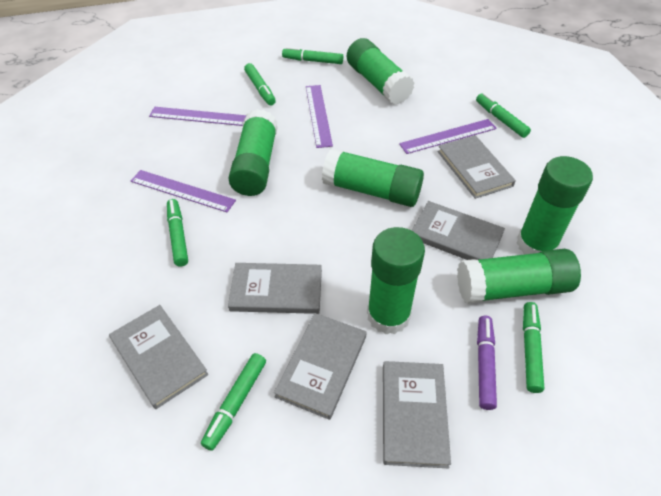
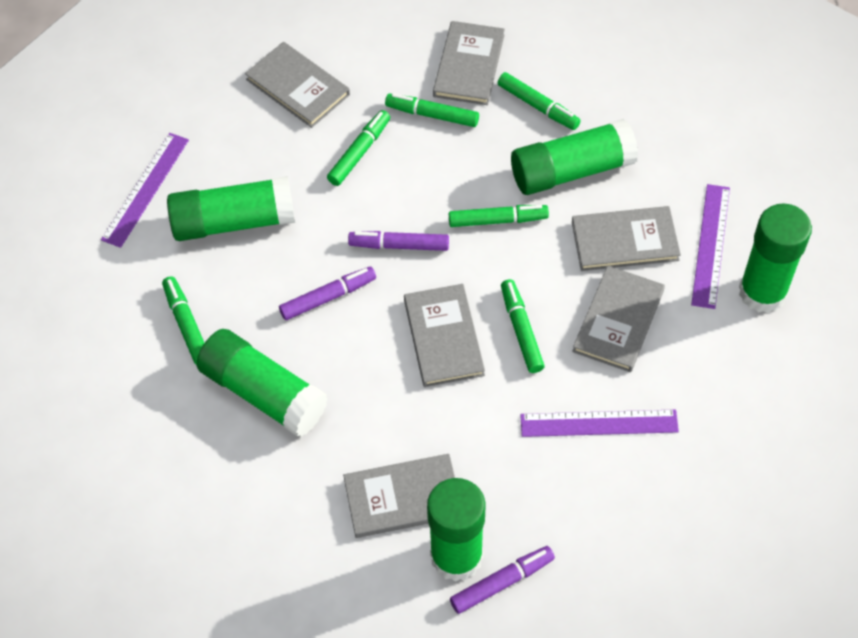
green glue stick: 6 -> 5
purple marker: 1 -> 3
purple ruler: 4 -> 3

